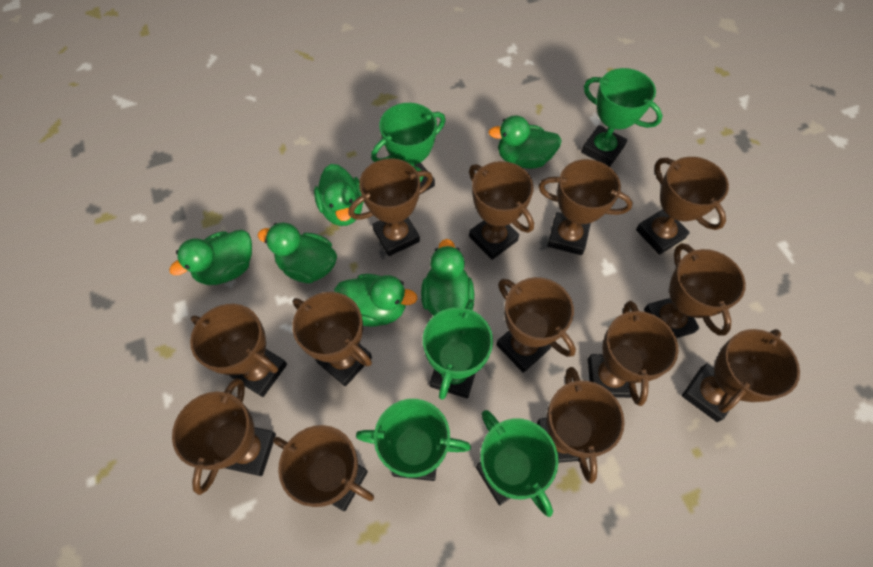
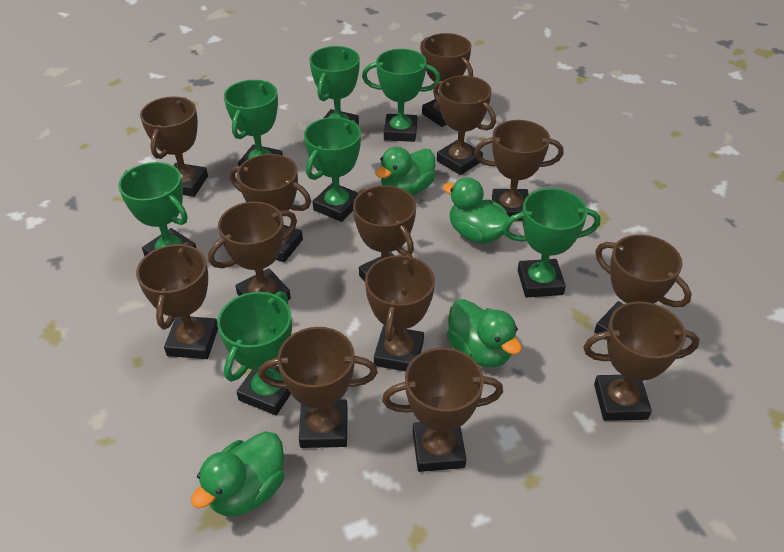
green duck: 6 -> 4
green trophy: 5 -> 7

